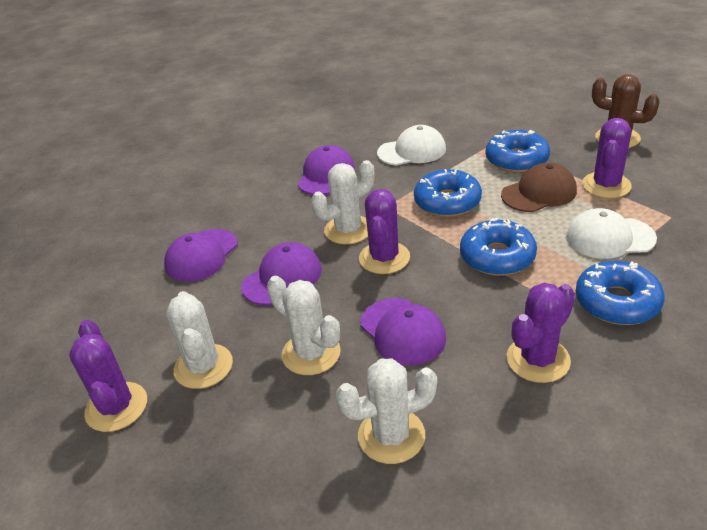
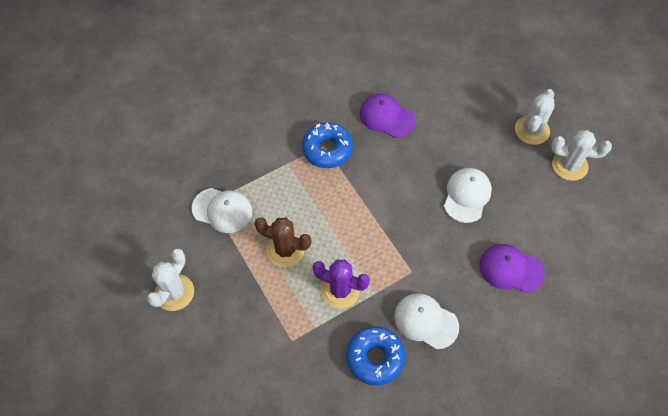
blue donut: 4 -> 2
brown cap: 1 -> 0
purple cactus: 4 -> 1
purple cap: 4 -> 2
white cactus: 4 -> 3
white cap: 2 -> 3

